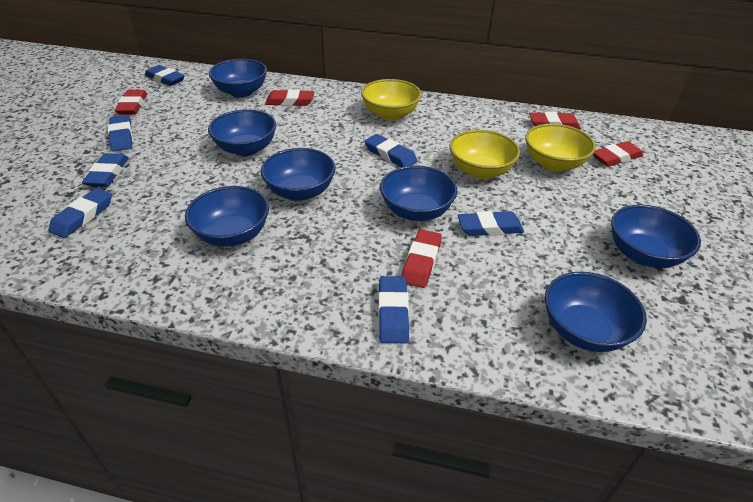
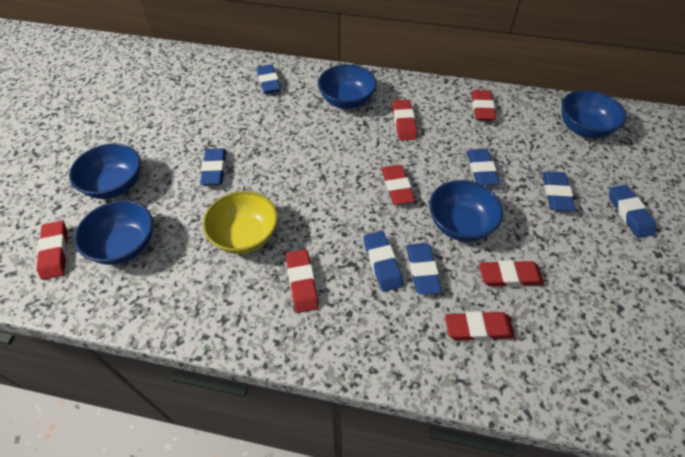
blue bowl: 7 -> 5
red eraser: 5 -> 7
yellow bowl: 3 -> 1

